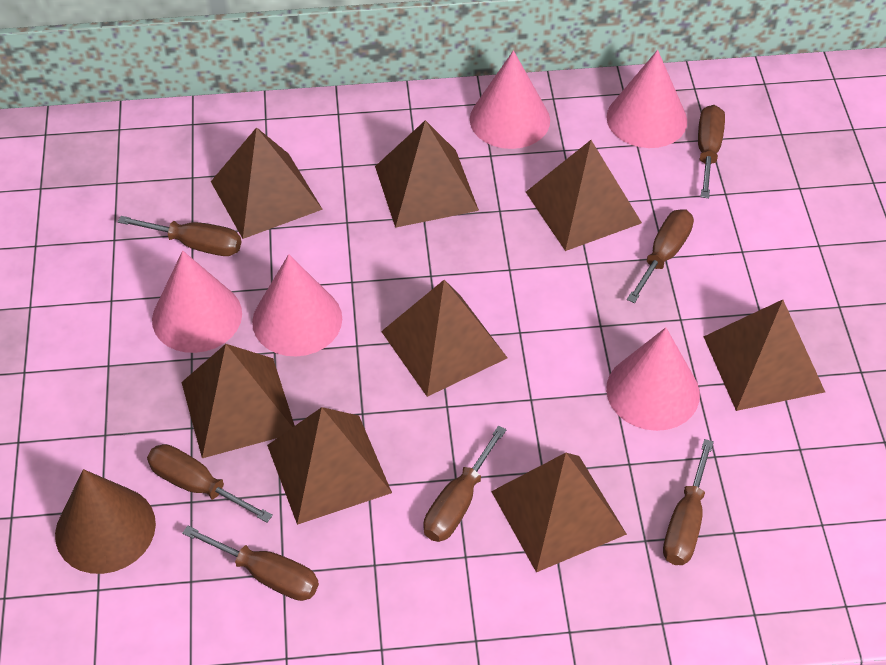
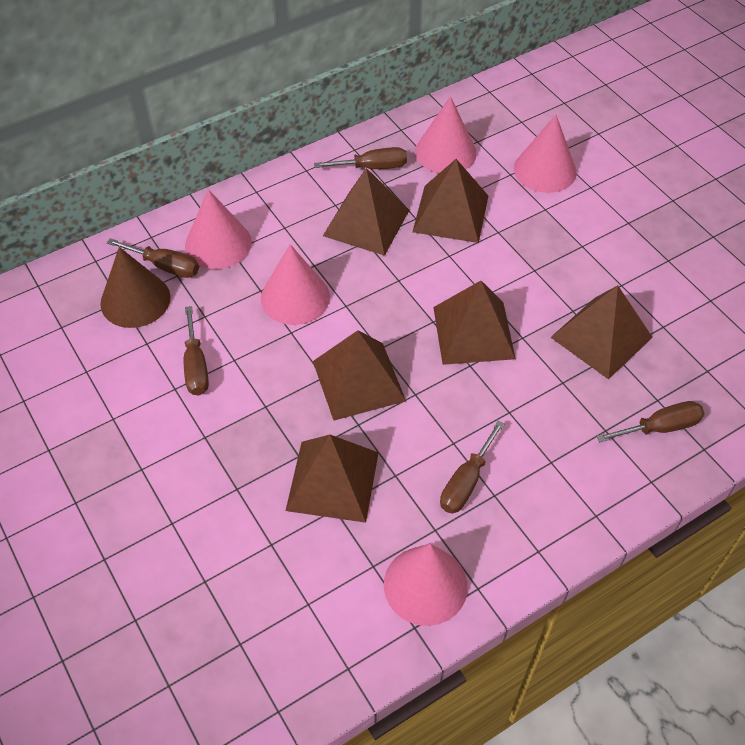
brown pyramid: 8 -> 6
brown screwdriver: 7 -> 5

